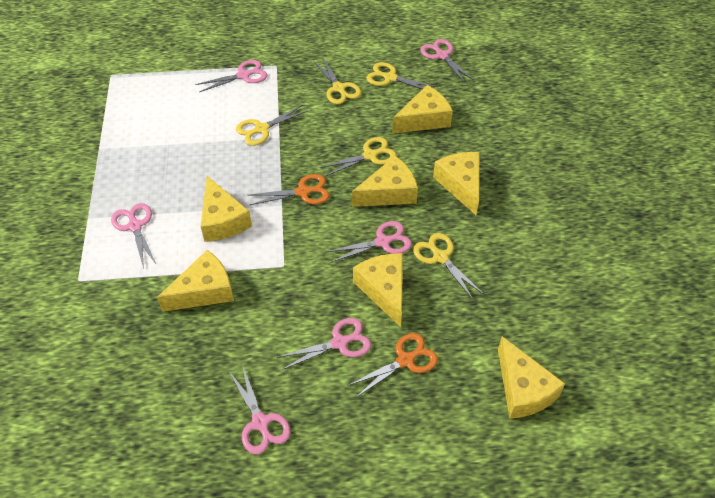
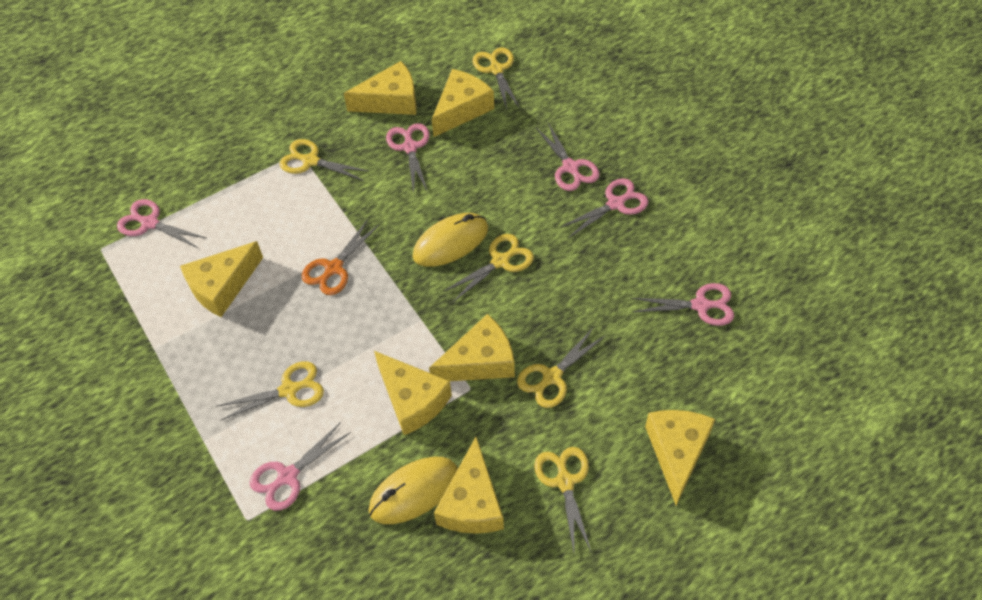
orange scissors: 2 -> 1
yellow mouse: 0 -> 2
yellow scissors: 5 -> 6

